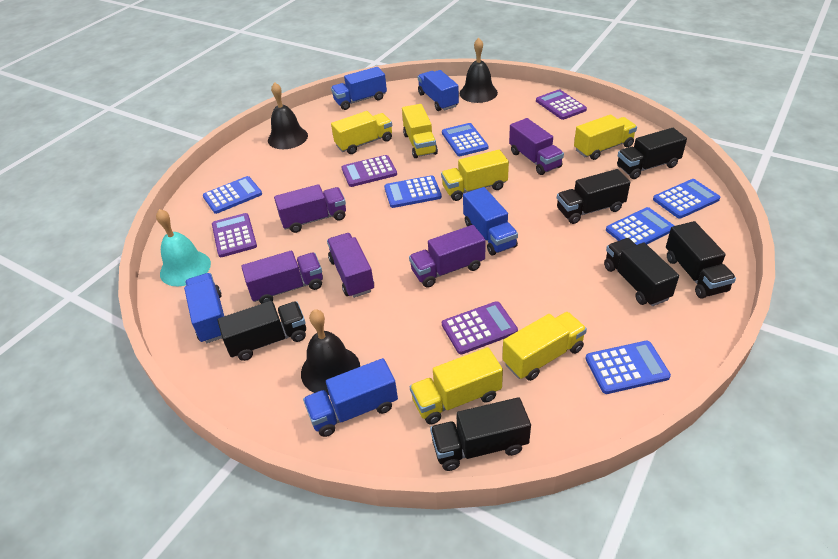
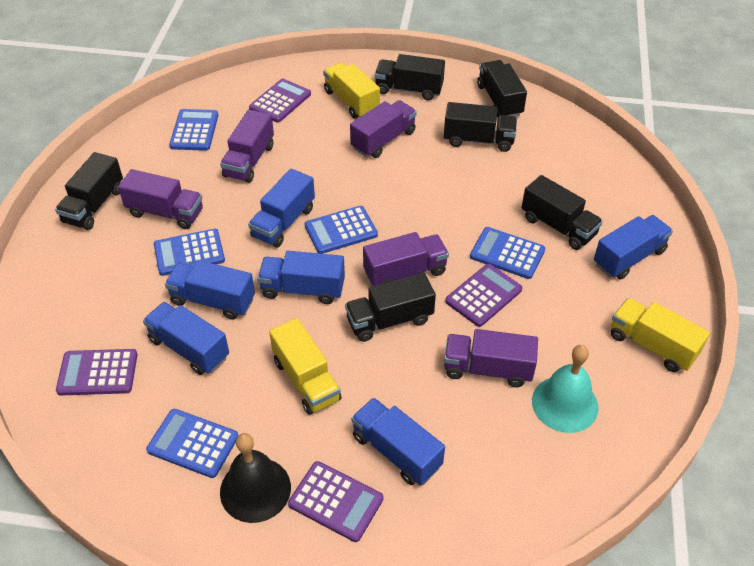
black bell: 3 -> 1
blue calculator: 6 -> 5
blue truck: 5 -> 6
yellow truck: 6 -> 3

